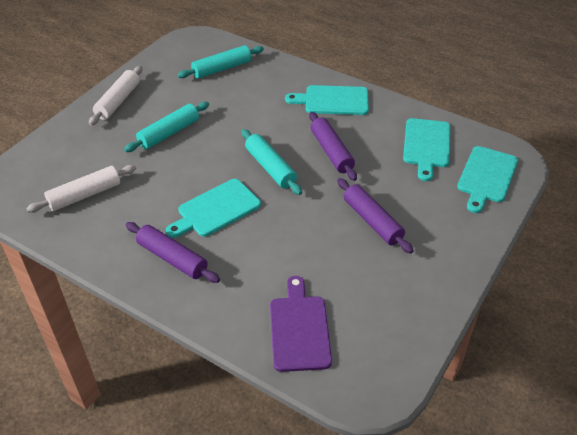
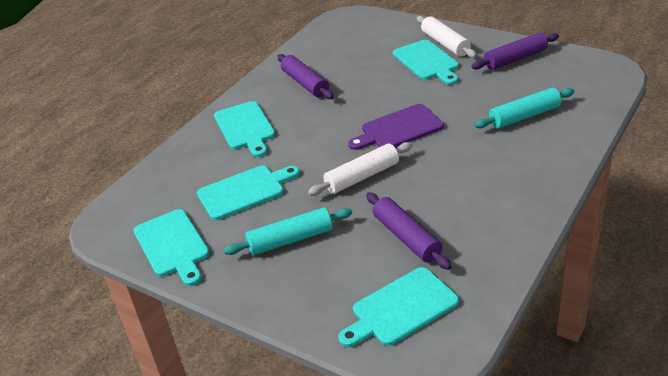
turquoise cutting board: 4 -> 5
turquoise rolling pin: 3 -> 2

